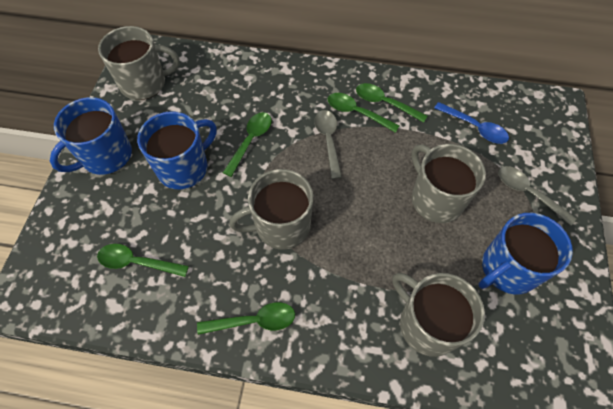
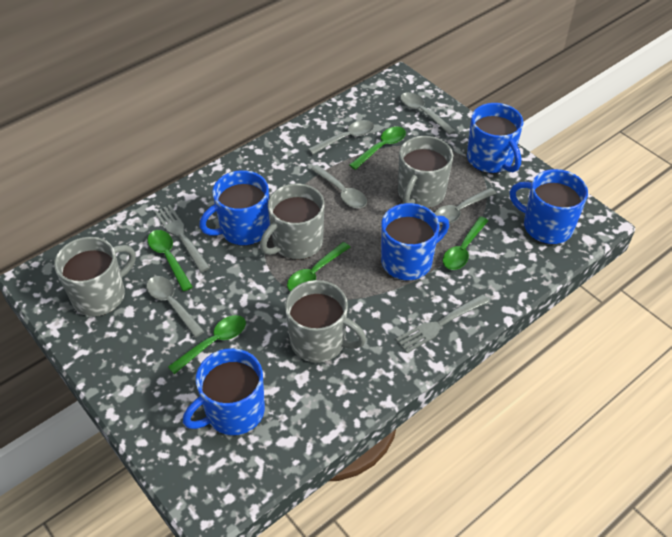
blue mug: 3 -> 5
blue spoon: 1 -> 0
grey fork: 0 -> 2
grey spoon: 2 -> 5

